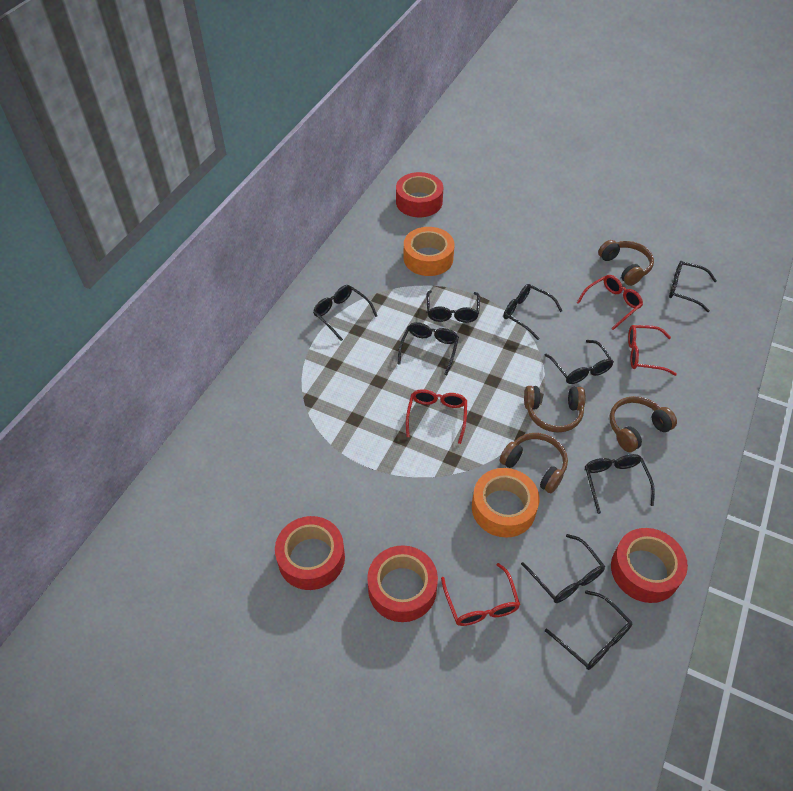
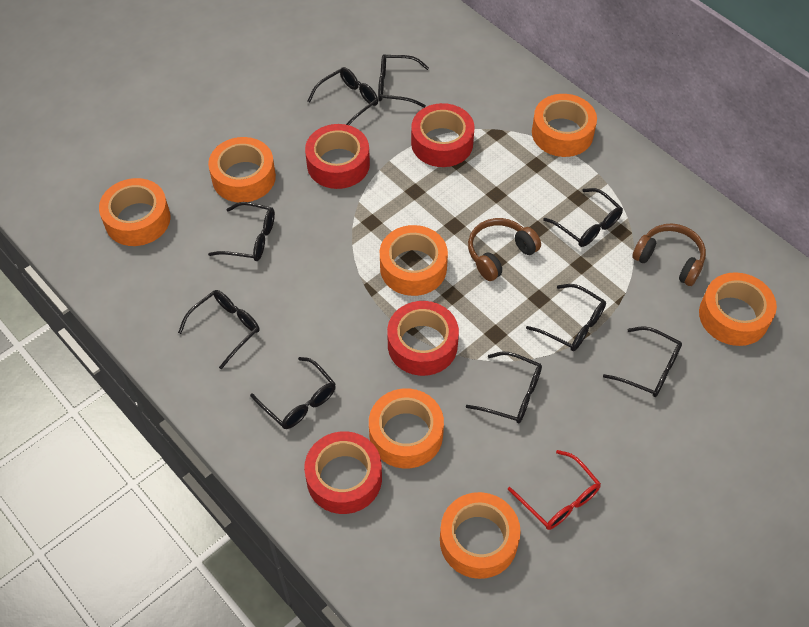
brown headphones: 4 -> 2
orange tape: 2 -> 7
red glasses: 4 -> 1

